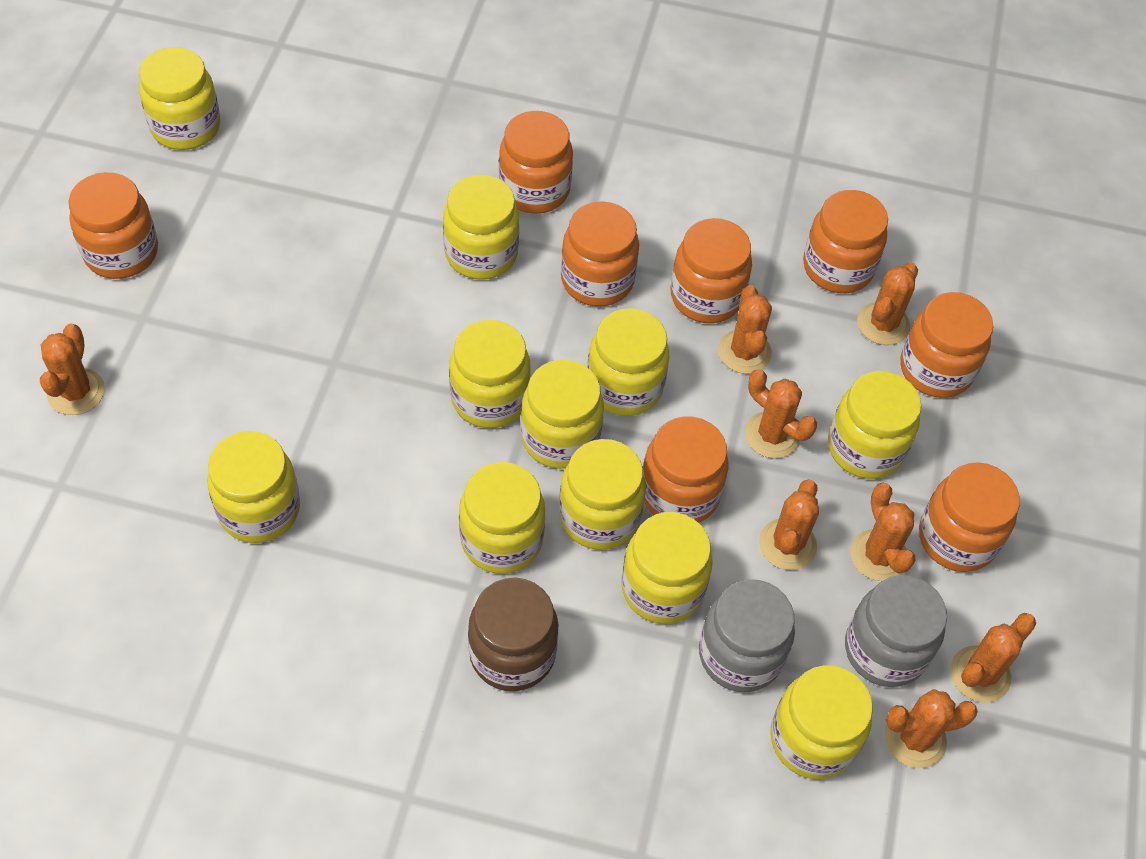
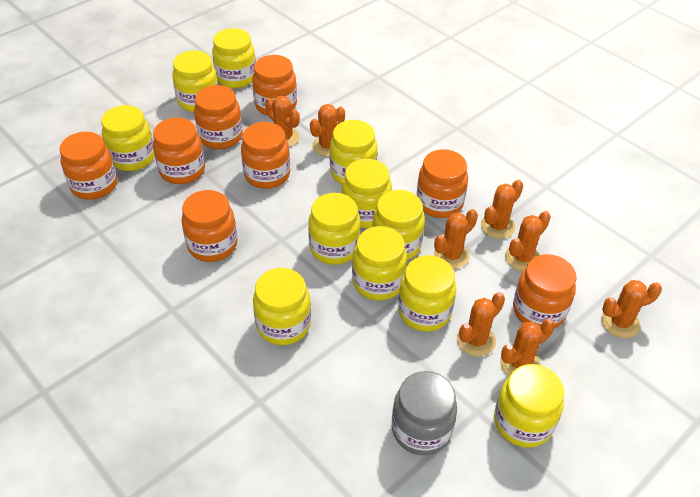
brown jar: 1 -> 0
grey jar: 2 -> 1

